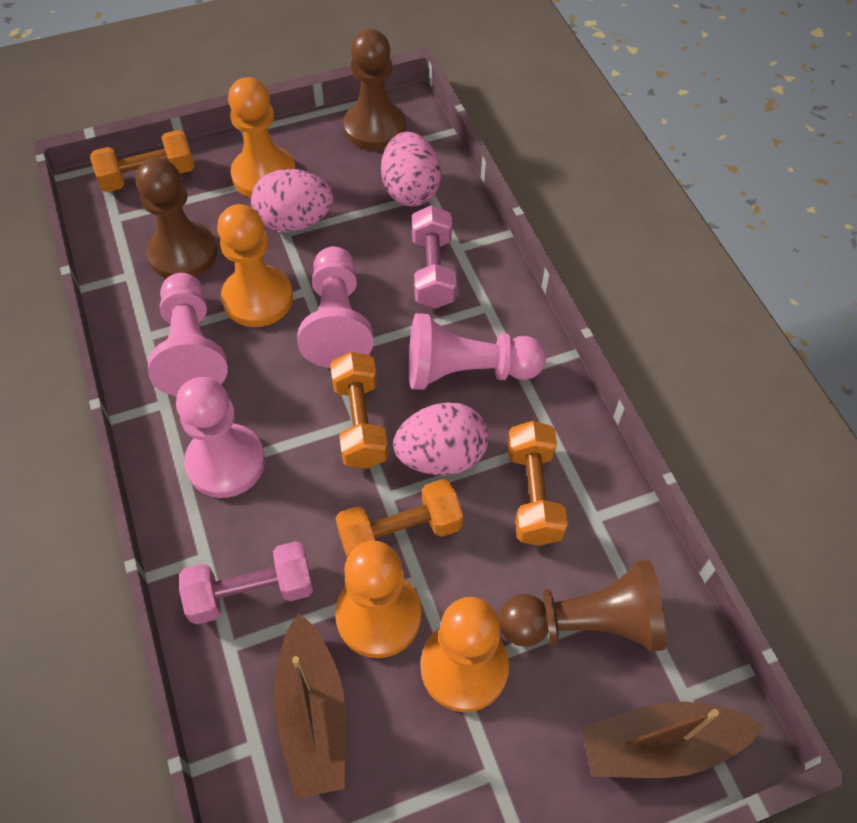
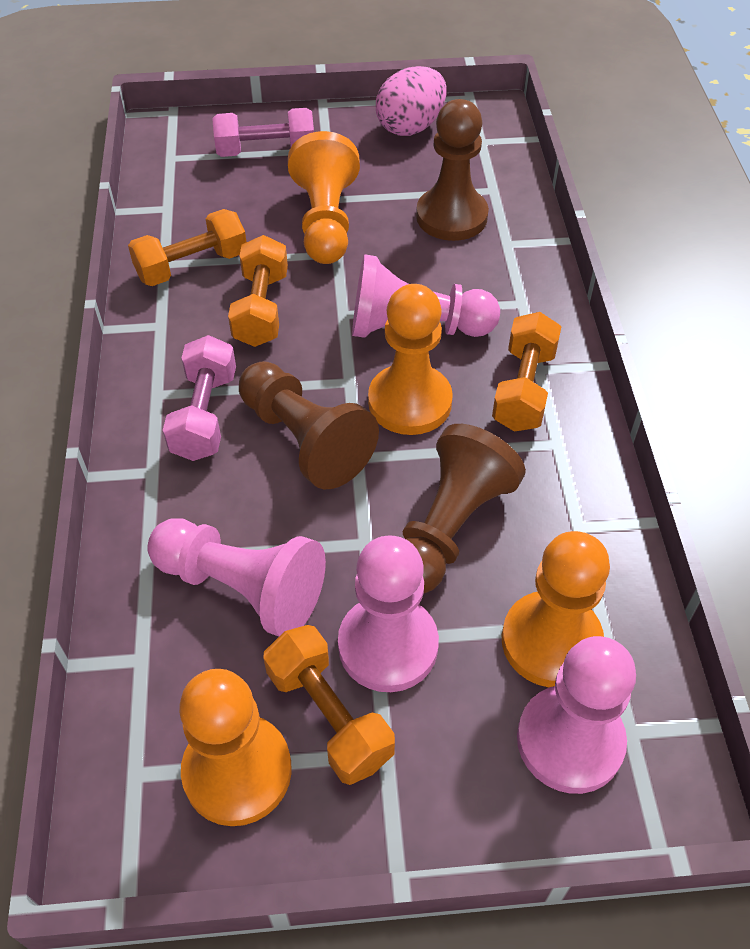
brown boat: 2 -> 0
pink egg: 3 -> 1

